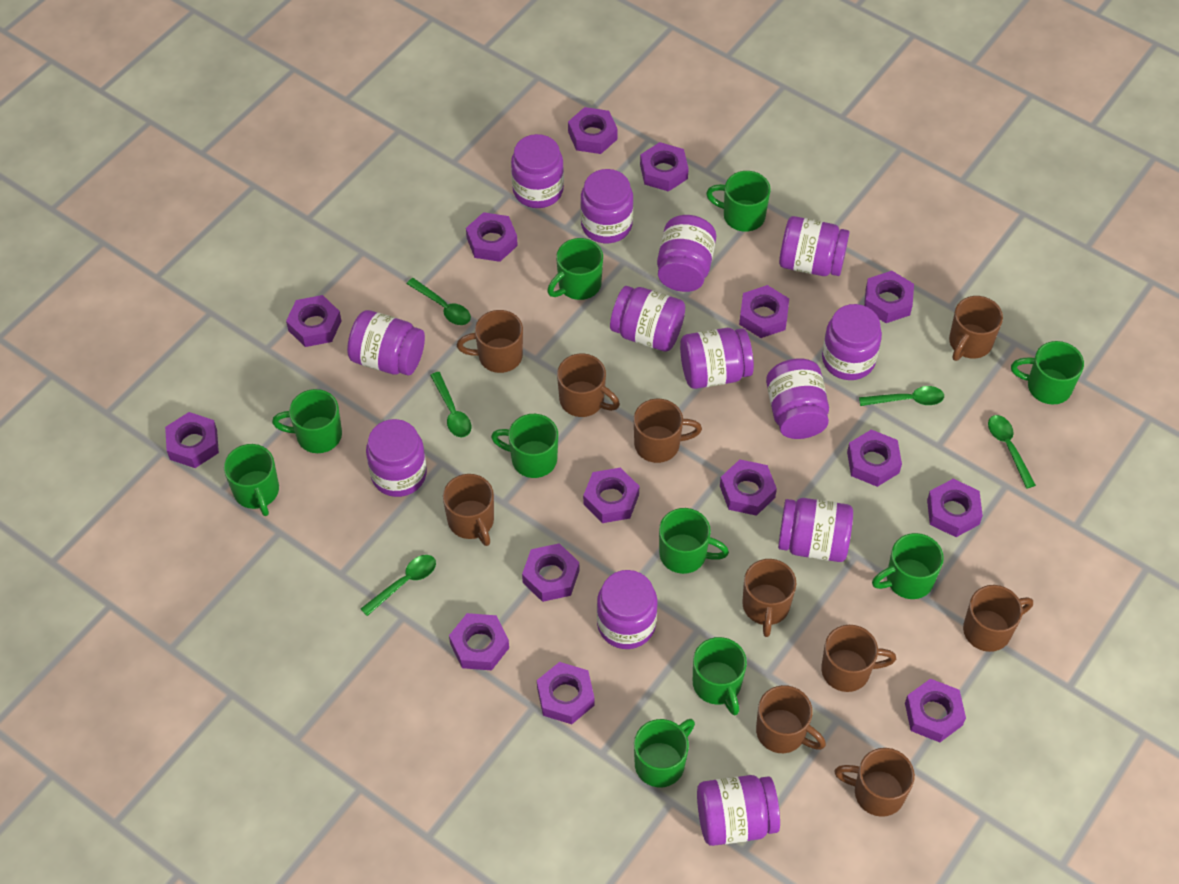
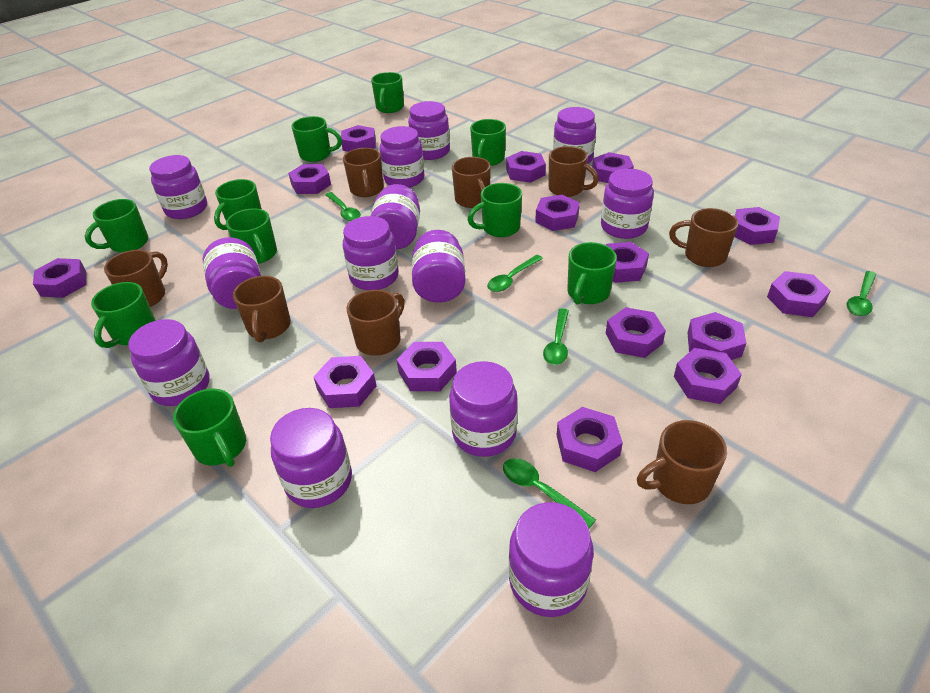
brown mug: 10 -> 8

